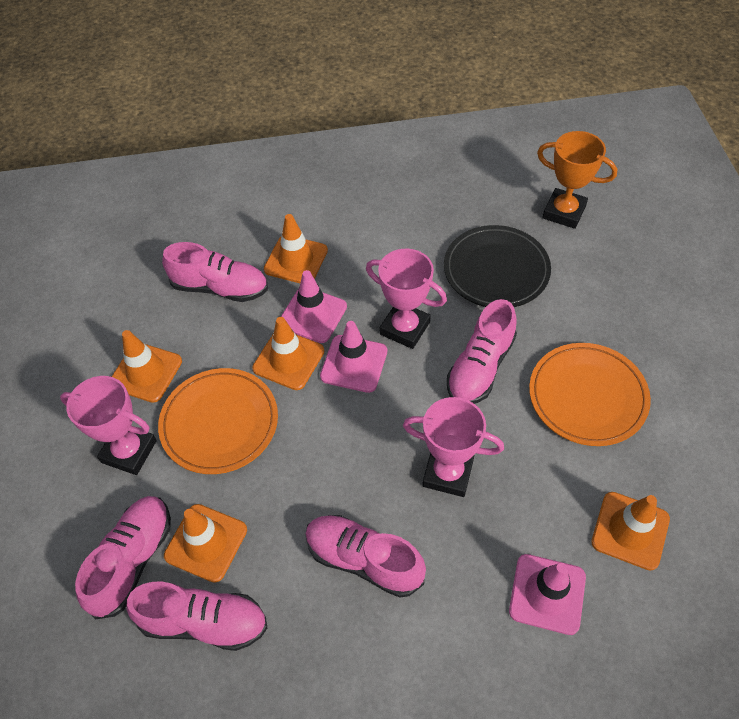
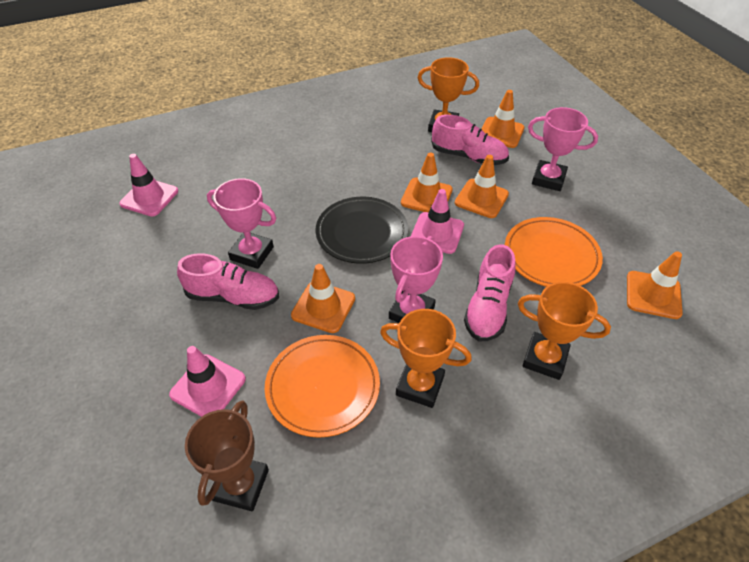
brown trophy: 0 -> 1
orange trophy: 1 -> 3
pink shoe: 5 -> 3

